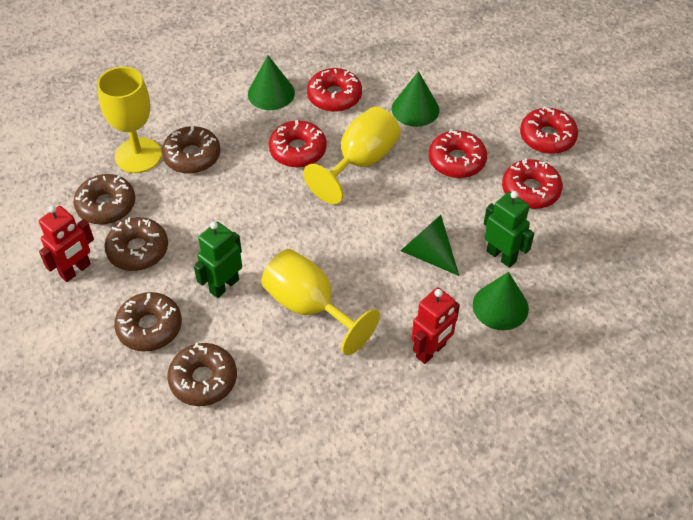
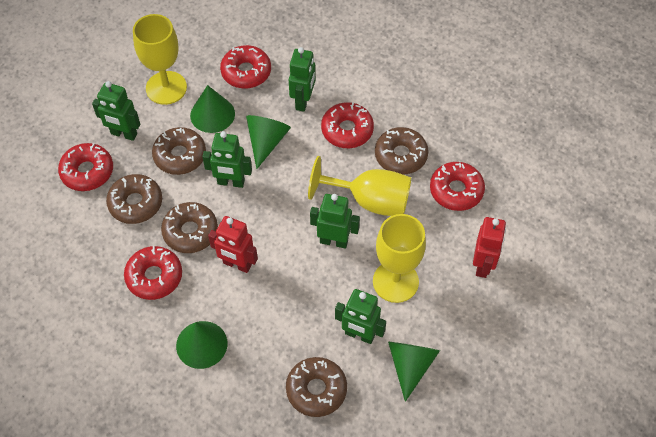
green robot: 2 -> 5

